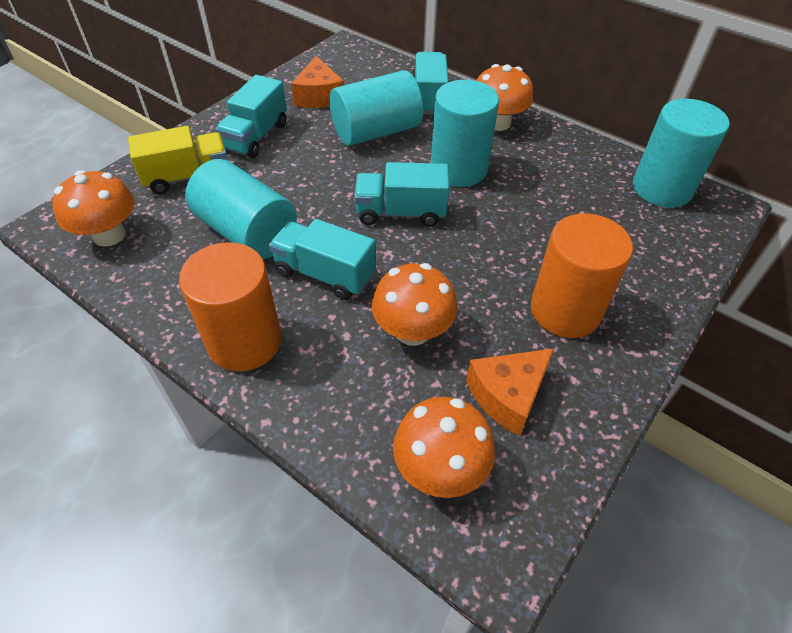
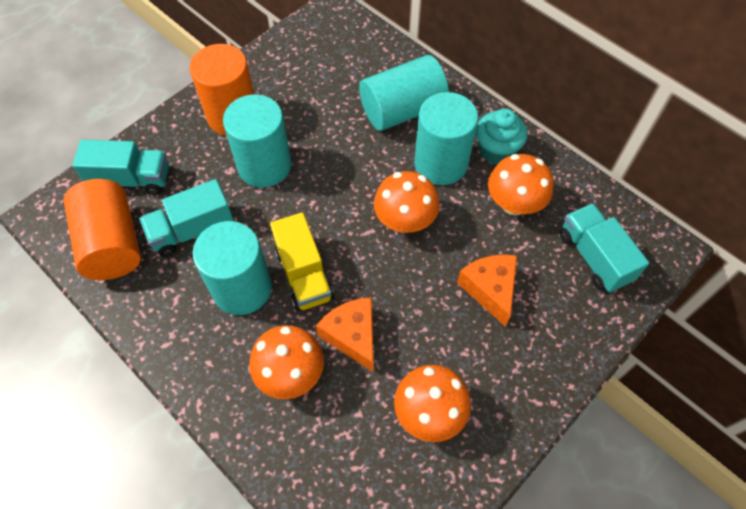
turquoise cupcake: 0 -> 1
turquoise truck: 4 -> 3

